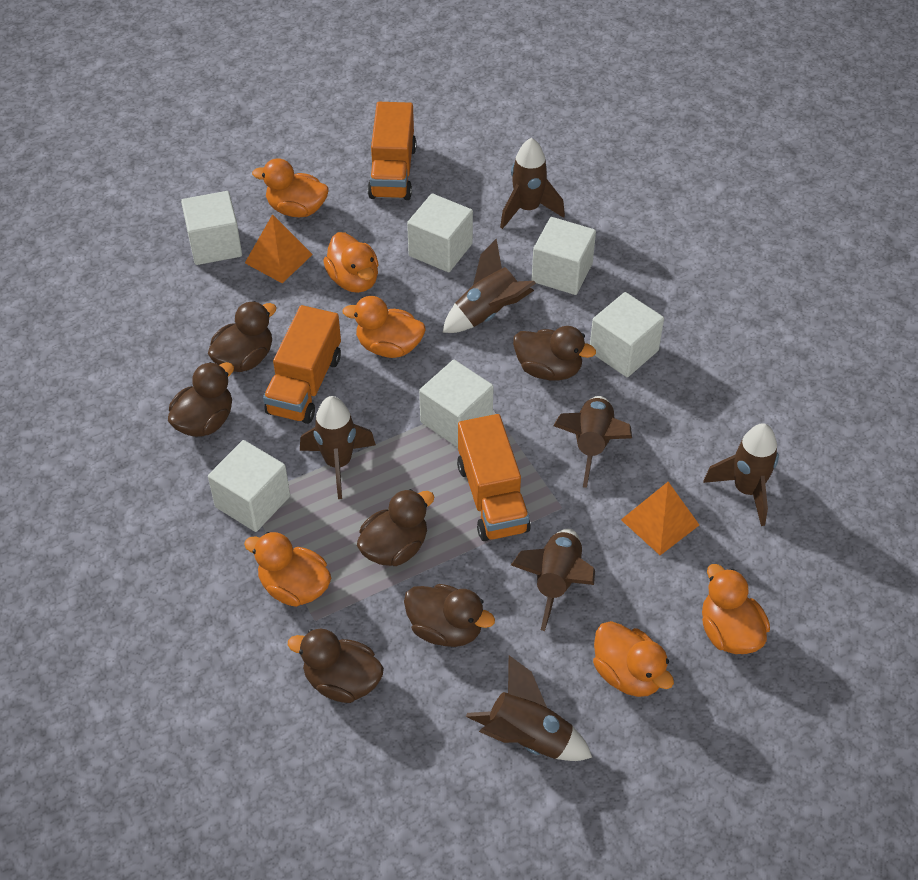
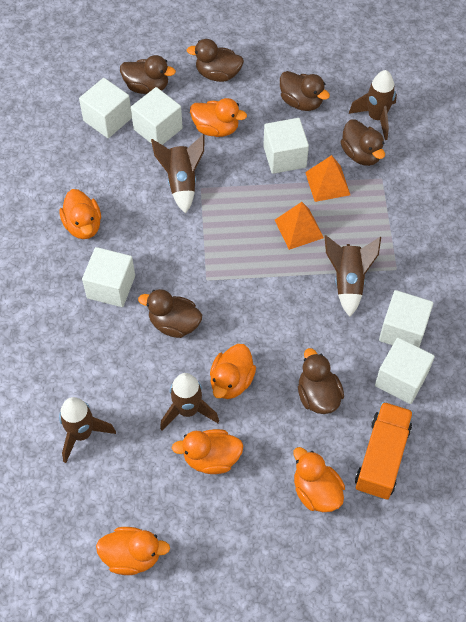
brown rocket: 7 -> 5
orange truck: 3 -> 1

